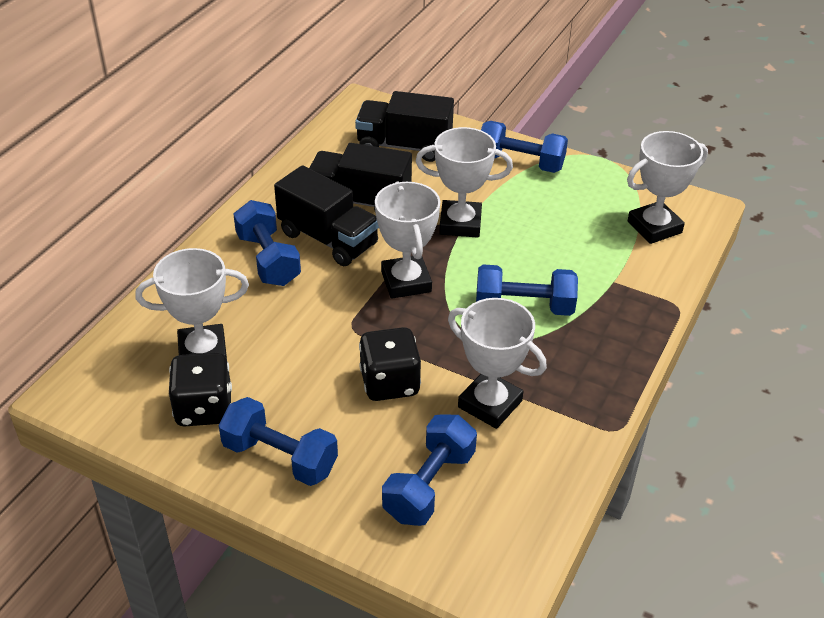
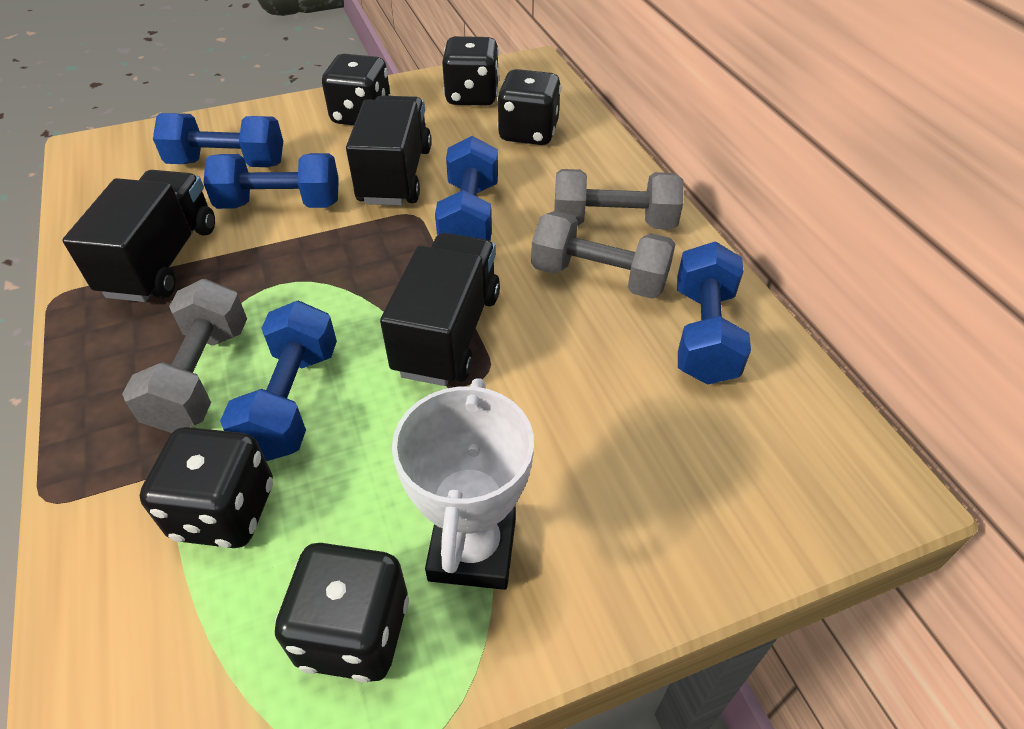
black dice: 2 -> 5
grey dumbbell: 0 -> 3
white trophy: 5 -> 1

